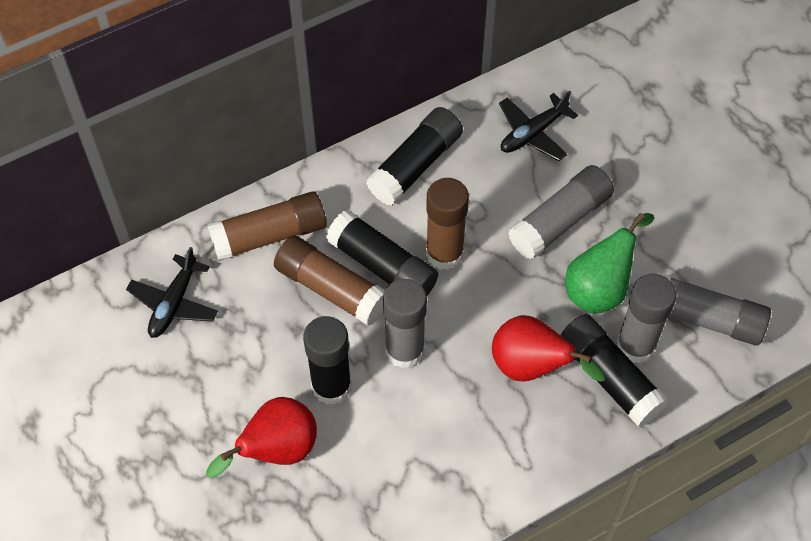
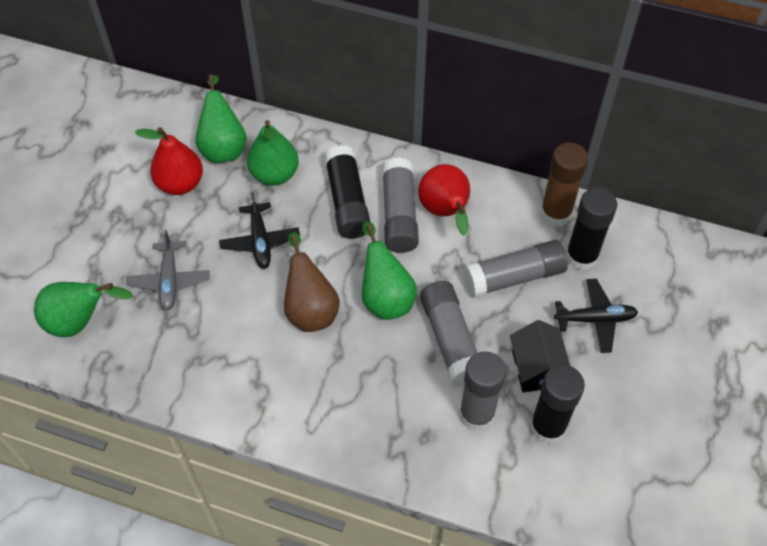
black glue stick: 4 -> 3
black house: 0 -> 1
brown glue stick: 3 -> 1
brown pear: 0 -> 1
green pear: 1 -> 4
grey plane: 0 -> 1

